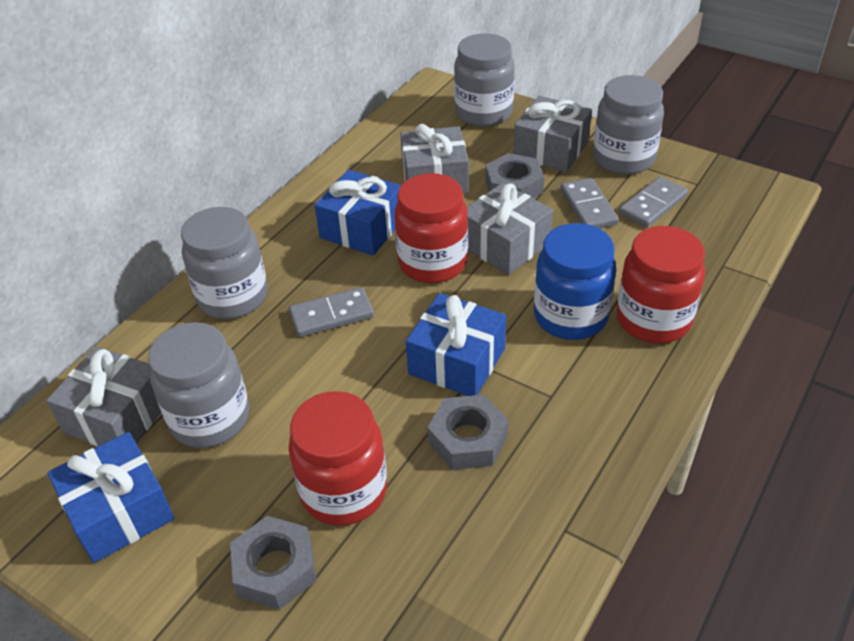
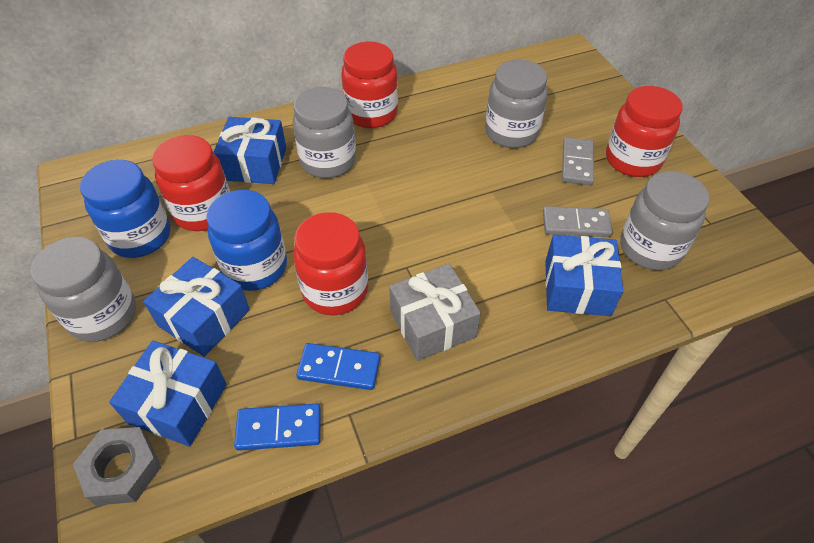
blue domino: 0 -> 2
blue gift: 3 -> 4
blue jar: 1 -> 2
grey domino: 3 -> 2
grey gift: 4 -> 1
grey nut: 3 -> 1
red jar: 3 -> 4

